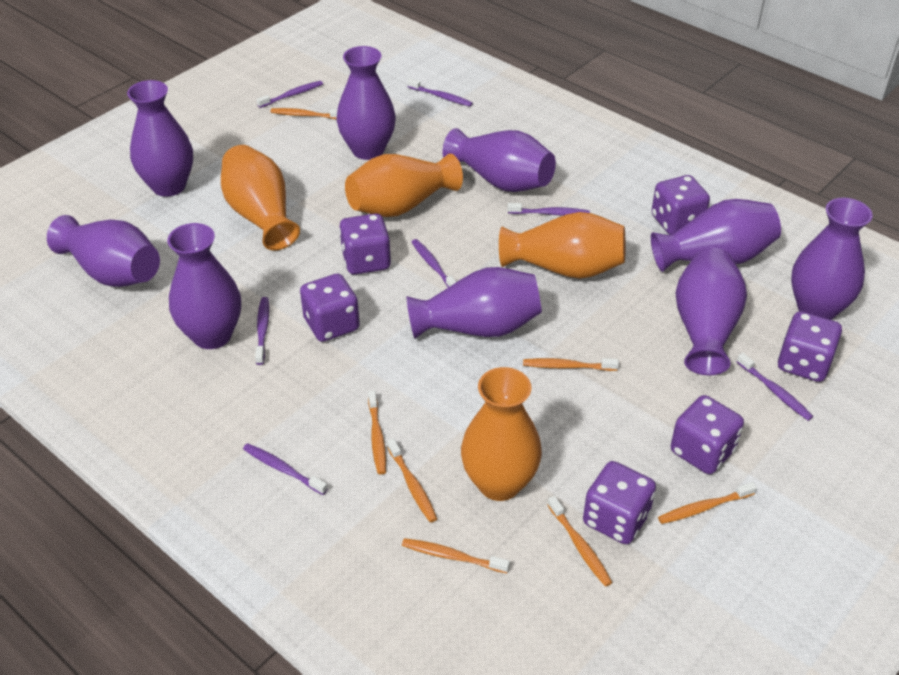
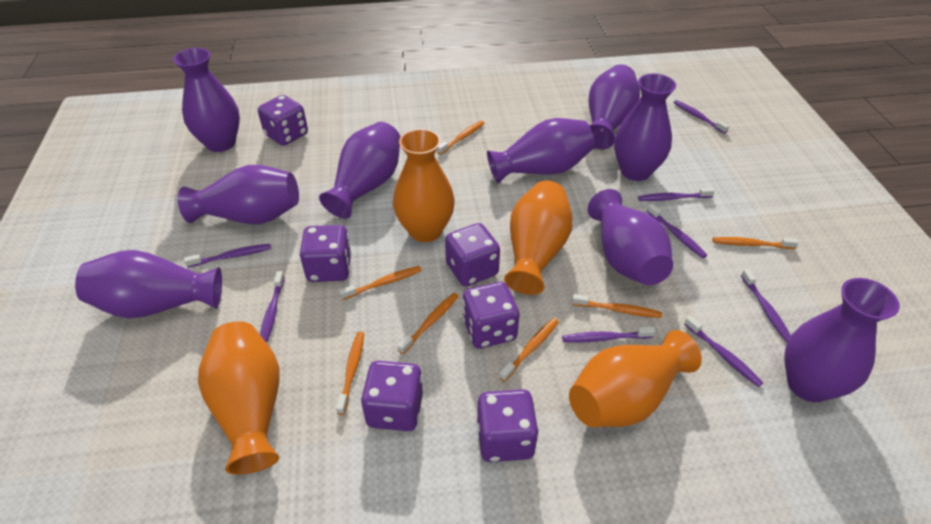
purple toothbrush: 7 -> 8

